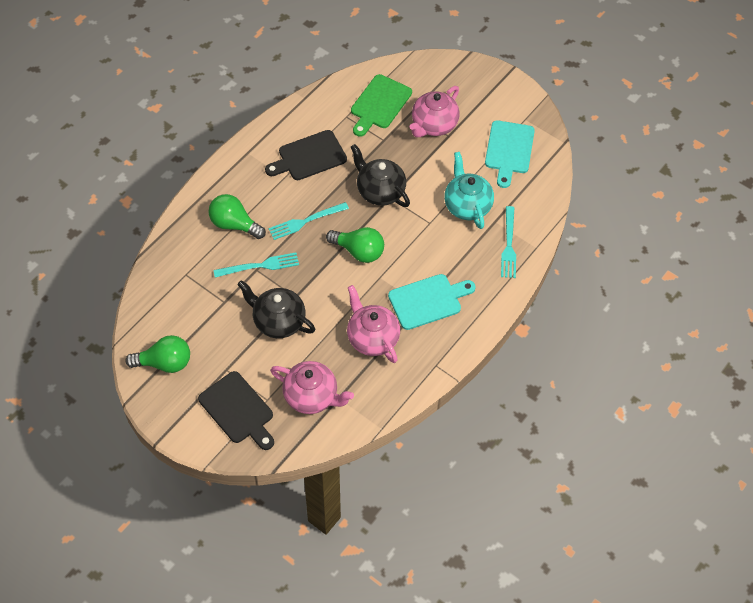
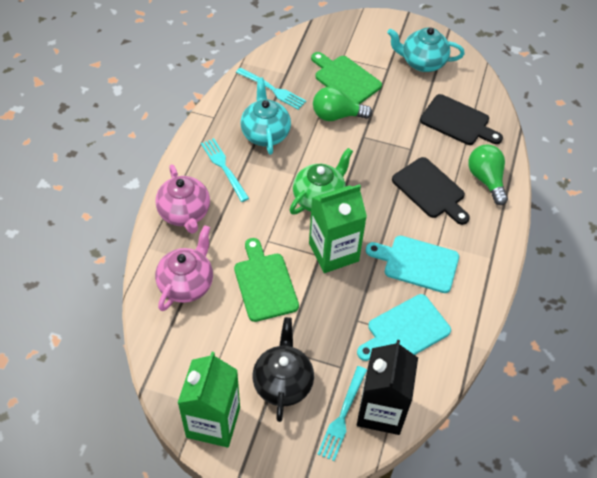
black carton: 0 -> 1
black teapot: 2 -> 1
green carton: 0 -> 2
green cutting board: 1 -> 2
green light bulb: 3 -> 2
green teapot: 0 -> 1
pink teapot: 3 -> 2
turquoise teapot: 1 -> 2

